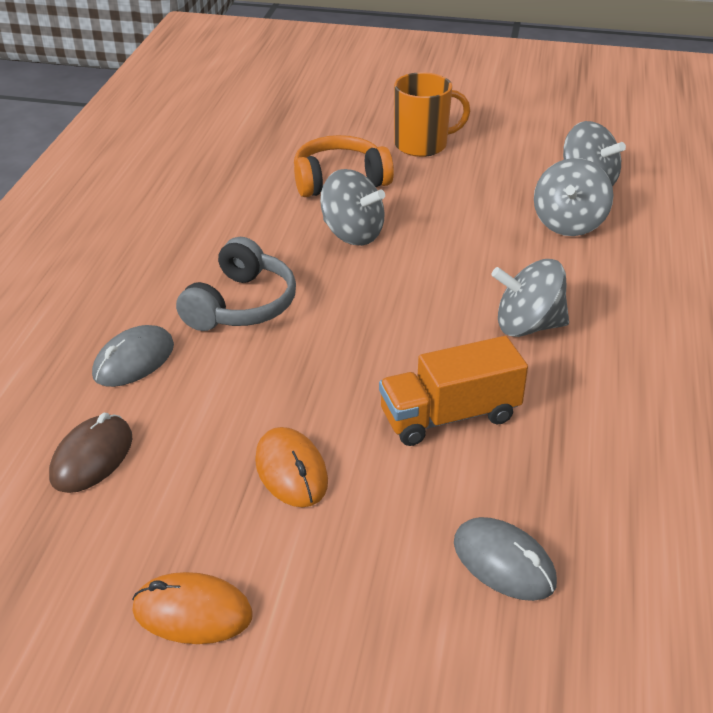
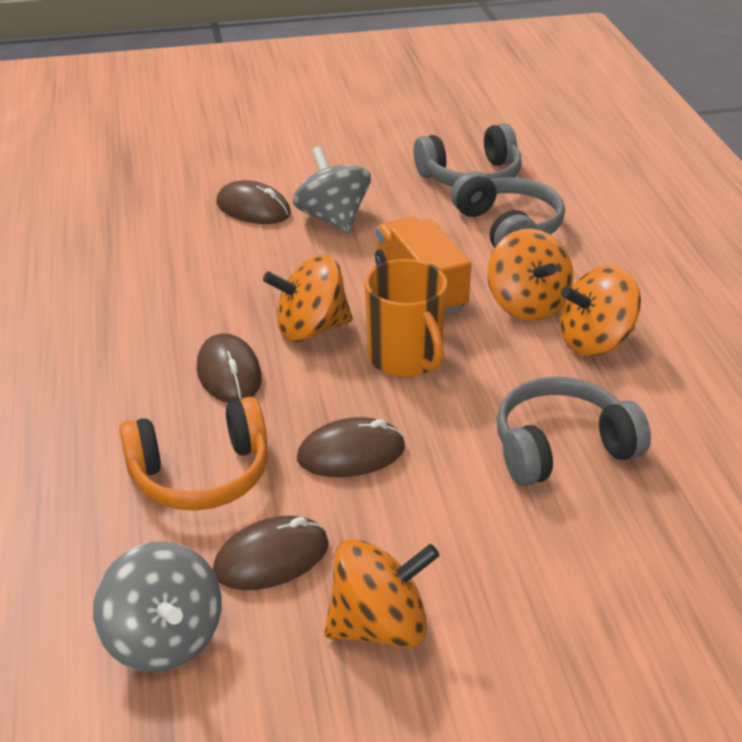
brown mouse: 1 -> 4
grey headphones: 1 -> 3
grey mouse: 2 -> 0
grey spinning top: 4 -> 2
orange mouse: 2 -> 0
orange spinning top: 0 -> 4

